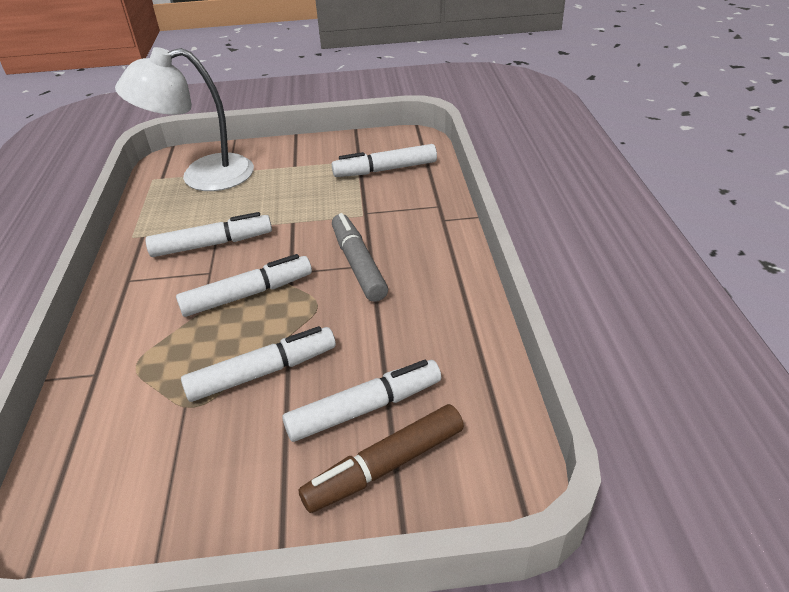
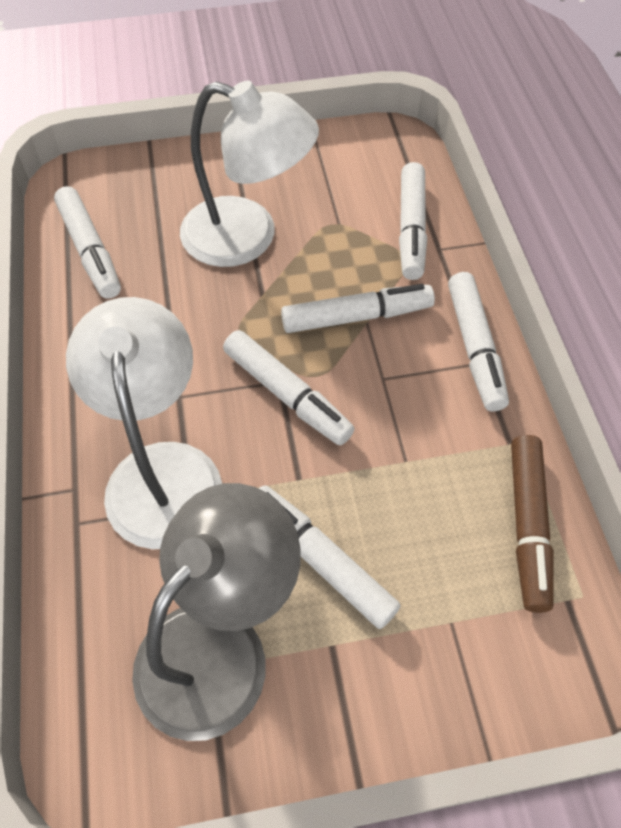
grey lamp: 0 -> 1
grey marker: 1 -> 0
white lamp: 1 -> 2
white marker: 5 -> 6

